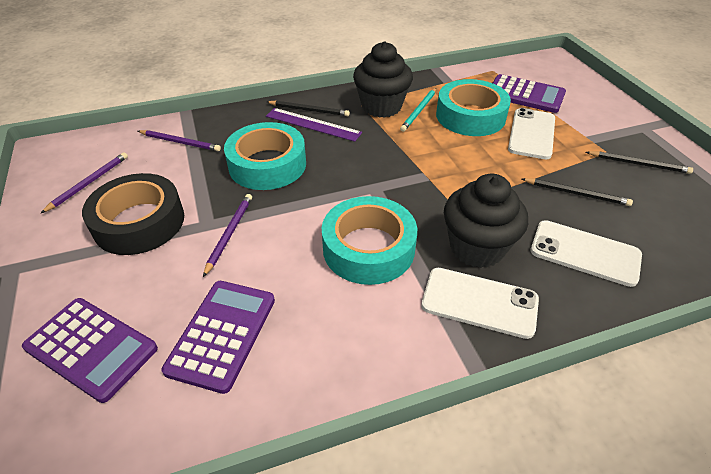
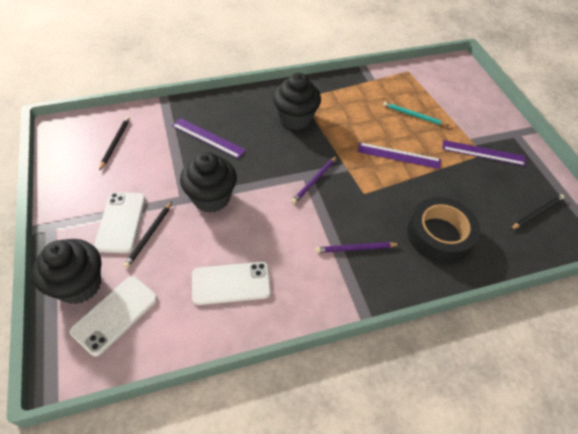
black cupcake: 2 -> 3
purple calculator: 3 -> 0
purple pencil: 3 -> 2
purple ruler: 1 -> 3
turquoise tape: 3 -> 0

